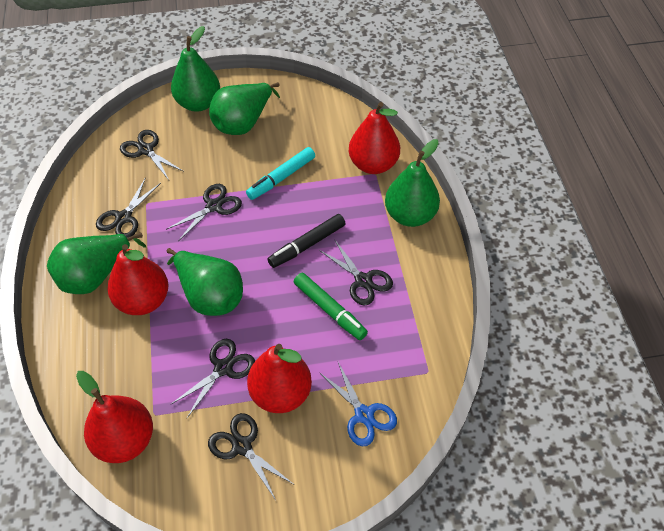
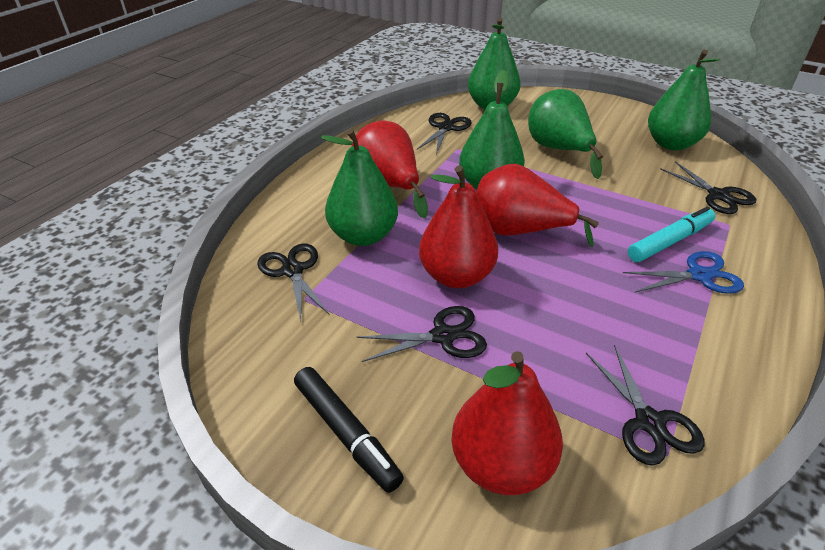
black scissors: 6 -> 5
green marker: 1 -> 0

